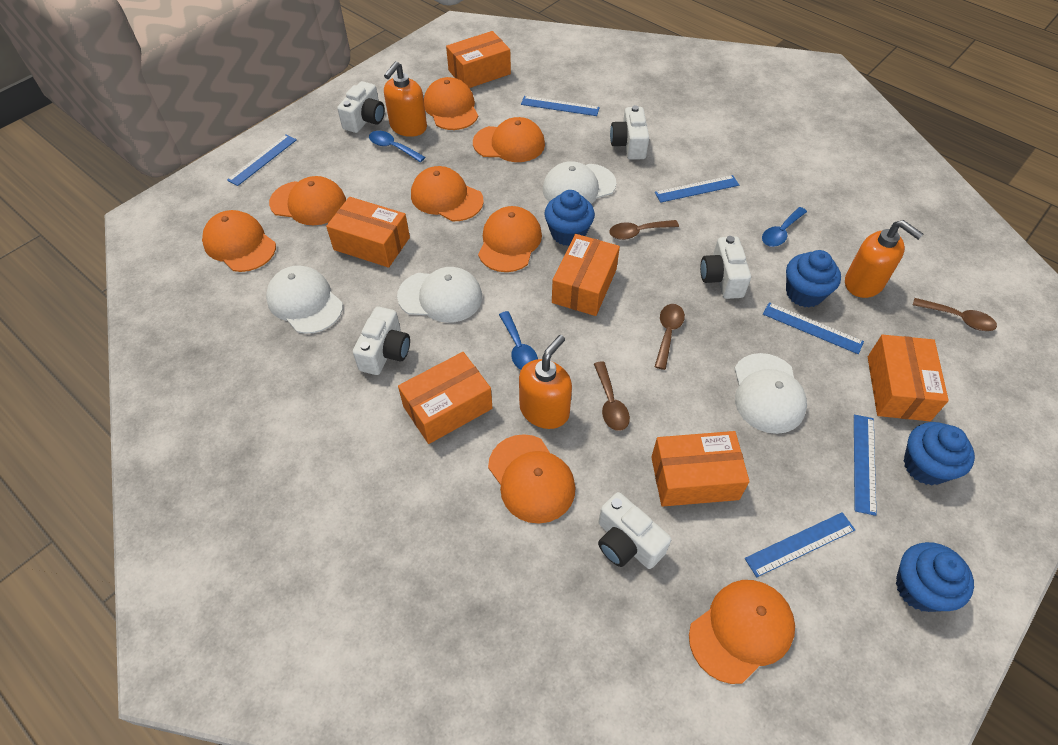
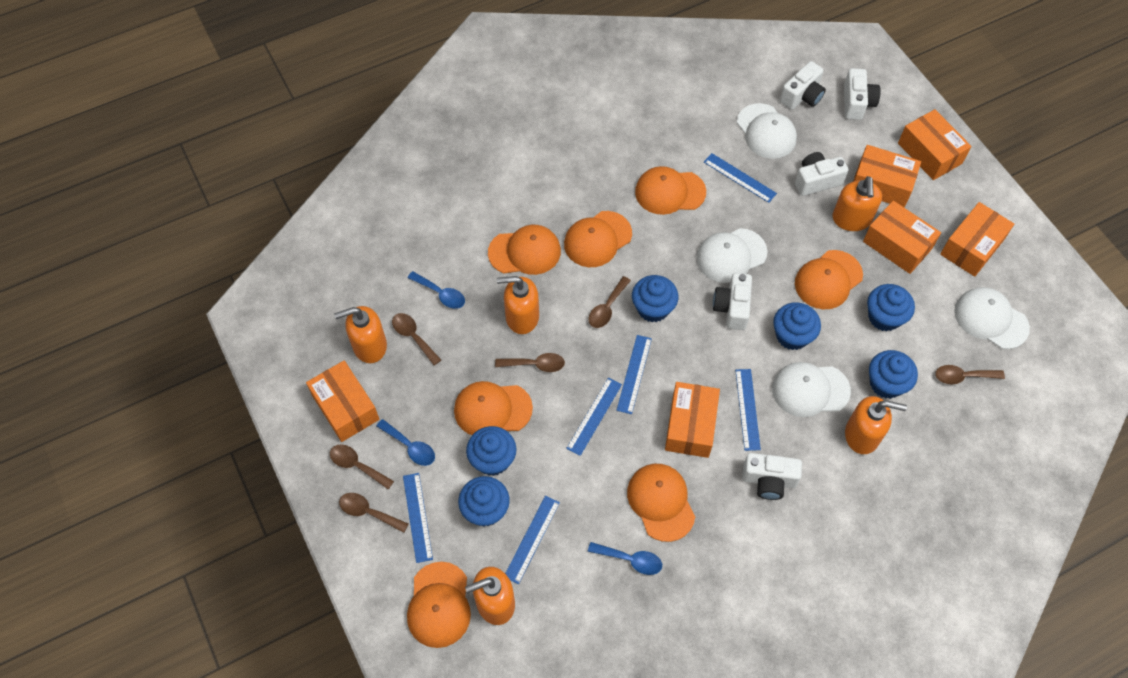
blue cupcake: 4 -> 6
brown spoon: 4 -> 6
orange cap: 8 -> 7
orange soap dispenser: 3 -> 5

